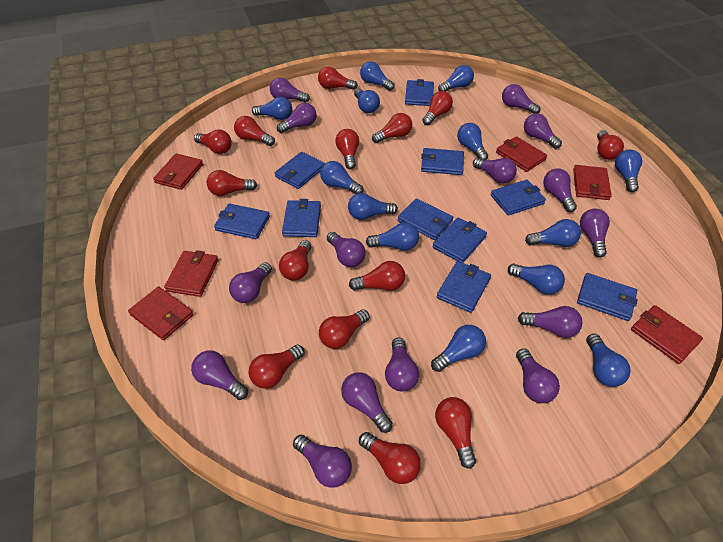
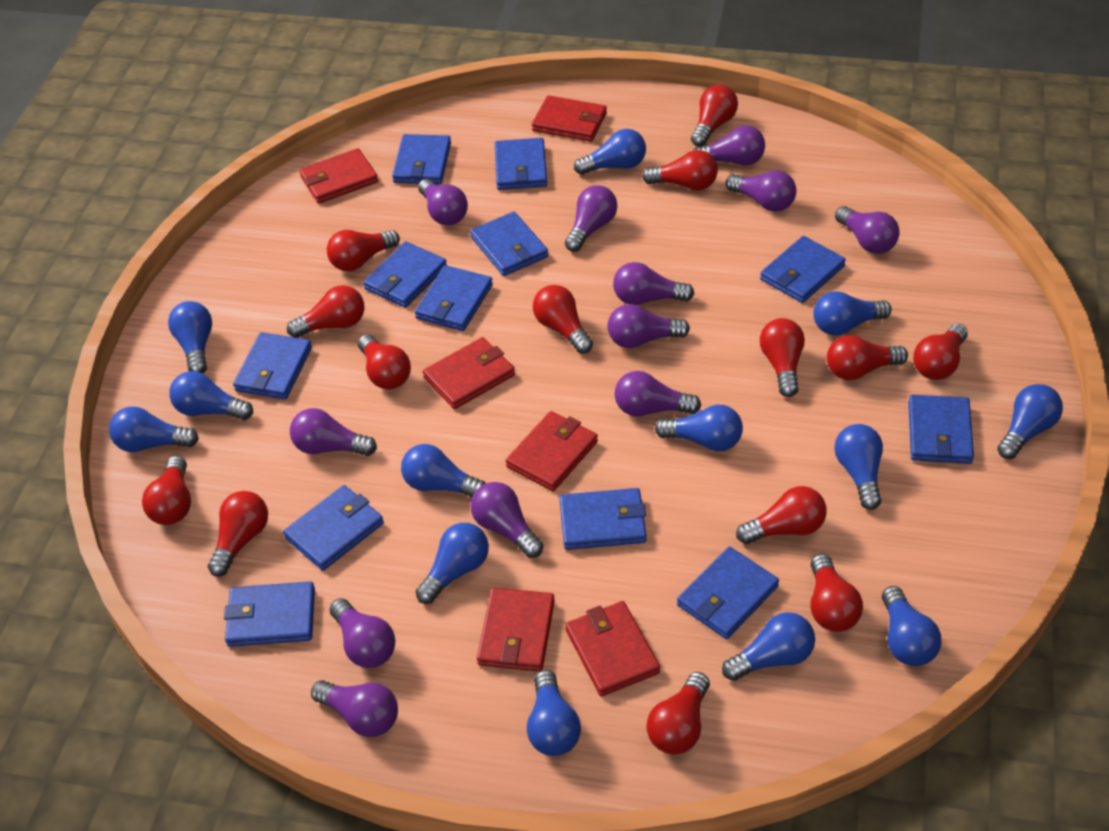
blue wallet: 10 -> 12
purple light bulb: 15 -> 12

